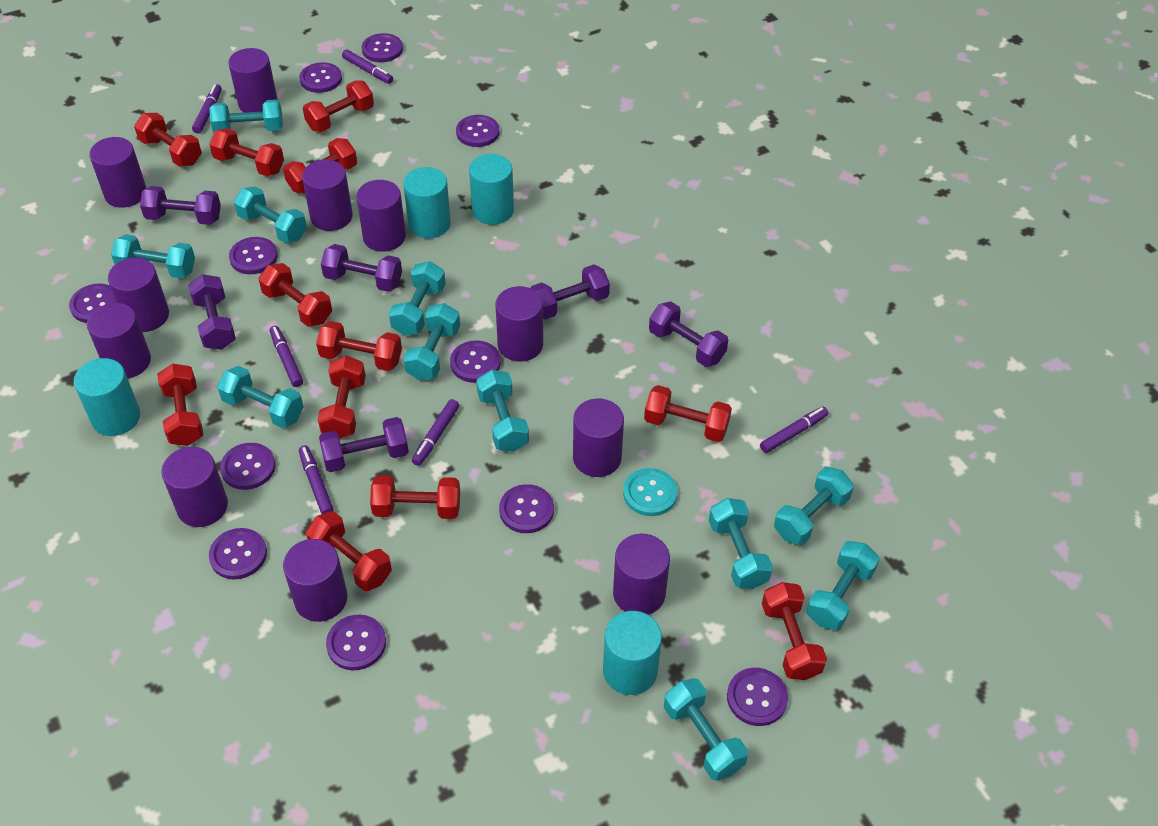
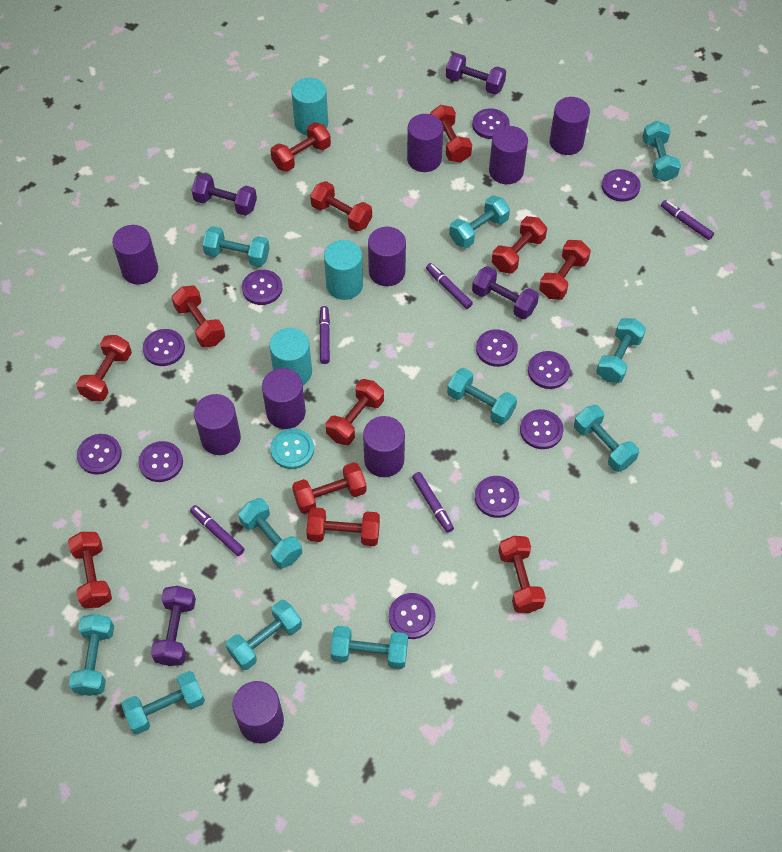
purple cylinder: 11 -> 9
purple dumbbell: 6 -> 4
purple marker: 6 -> 5
turquoise cylinder: 4 -> 3

